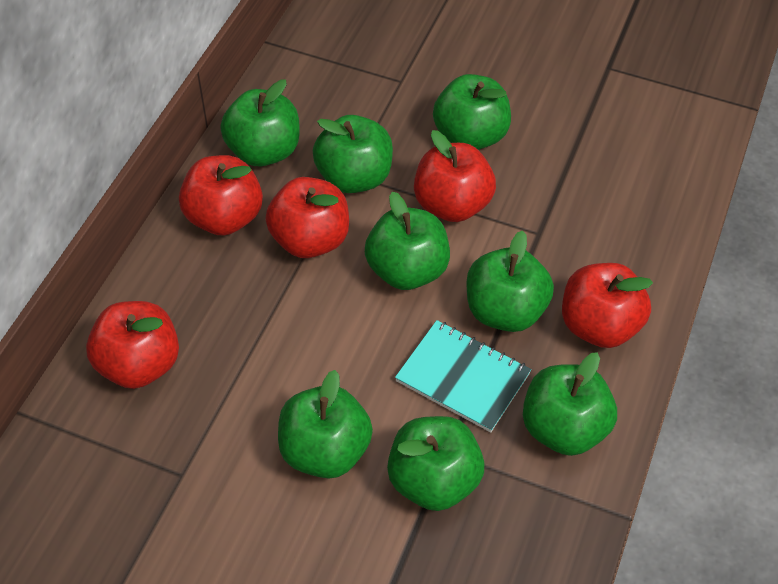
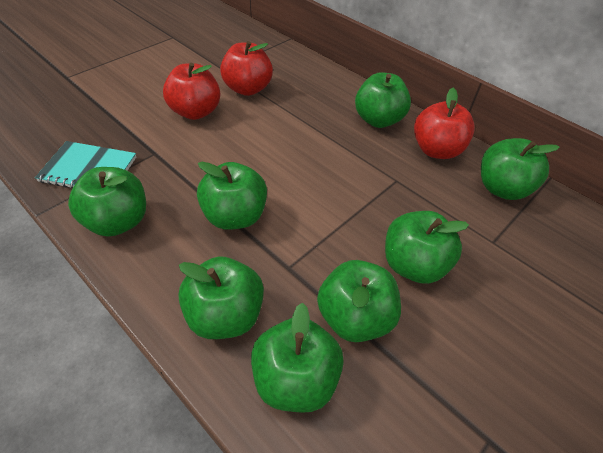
red apple: 5 -> 3

